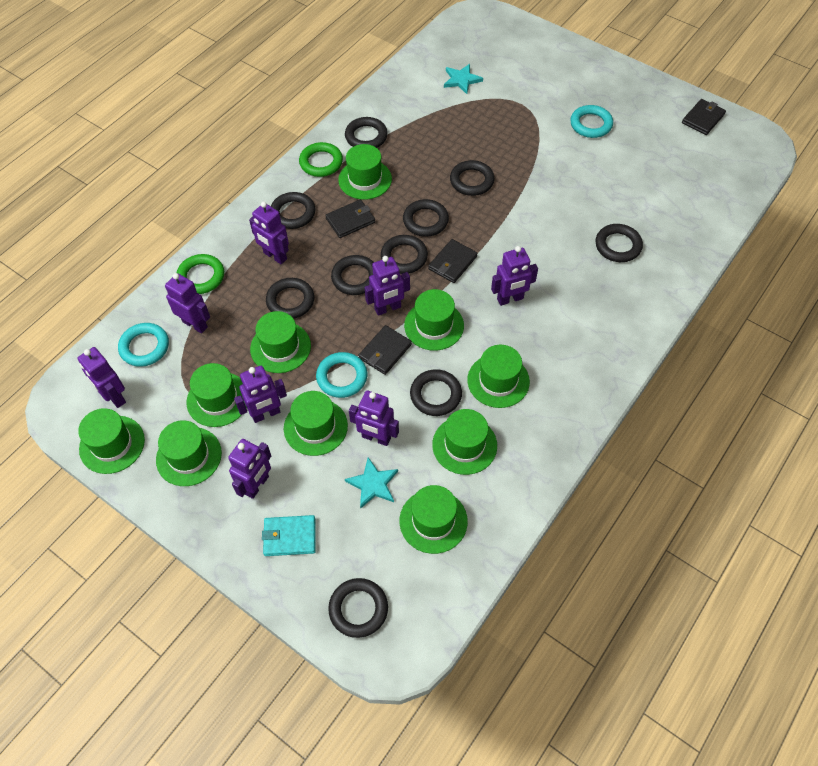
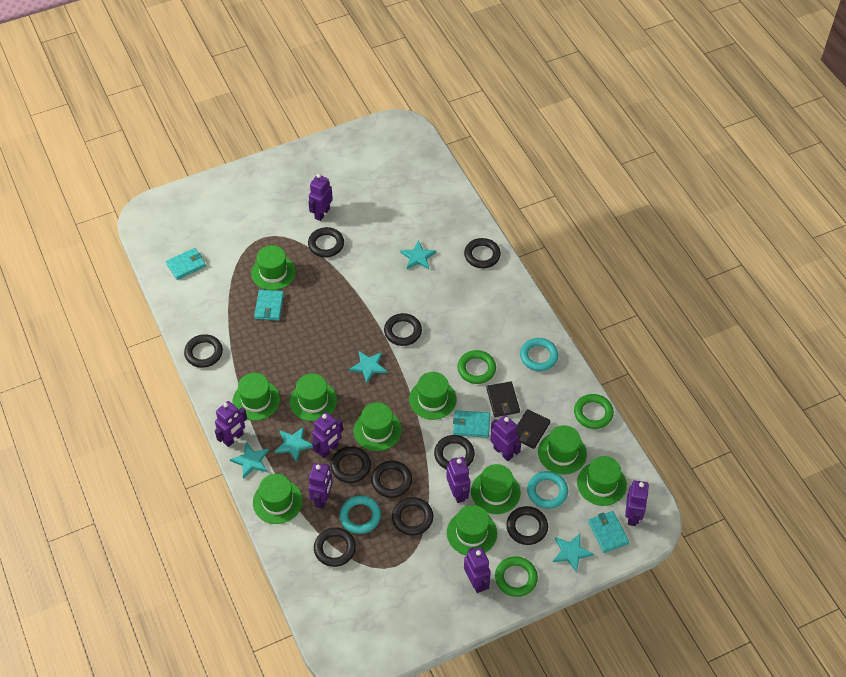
black wallet: 4 -> 2
green ring: 2 -> 3
turquoise star: 2 -> 5
turquoise wallet: 1 -> 4

